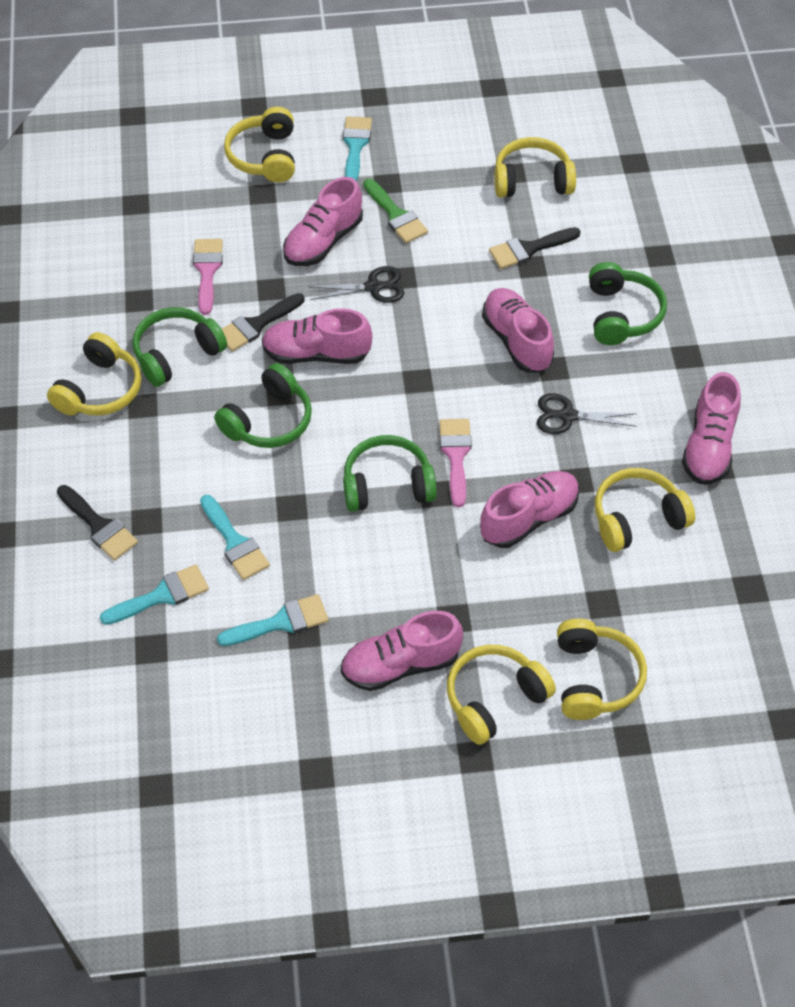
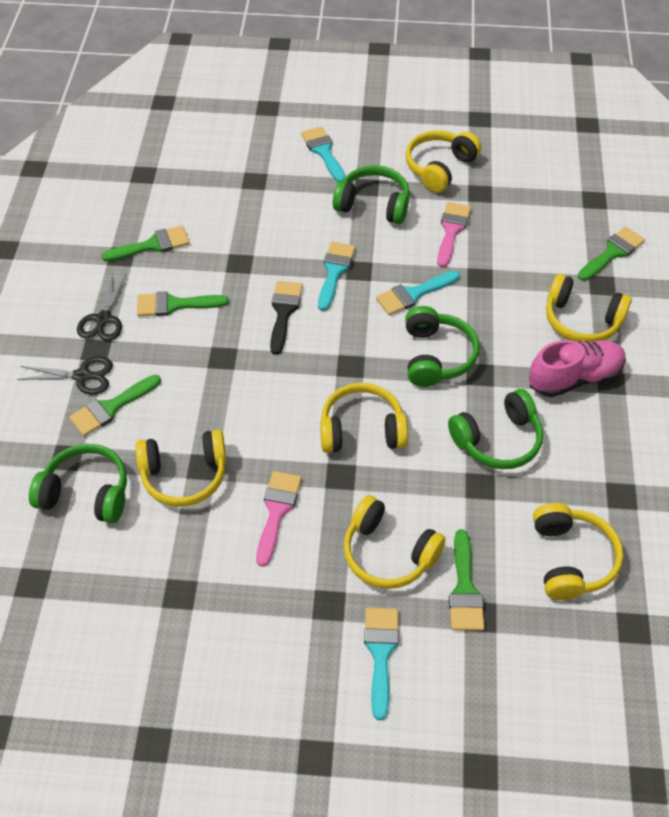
black brush: 3 -> 1
green brush: 1 -> 5
pink shoe: 6 -> 1

